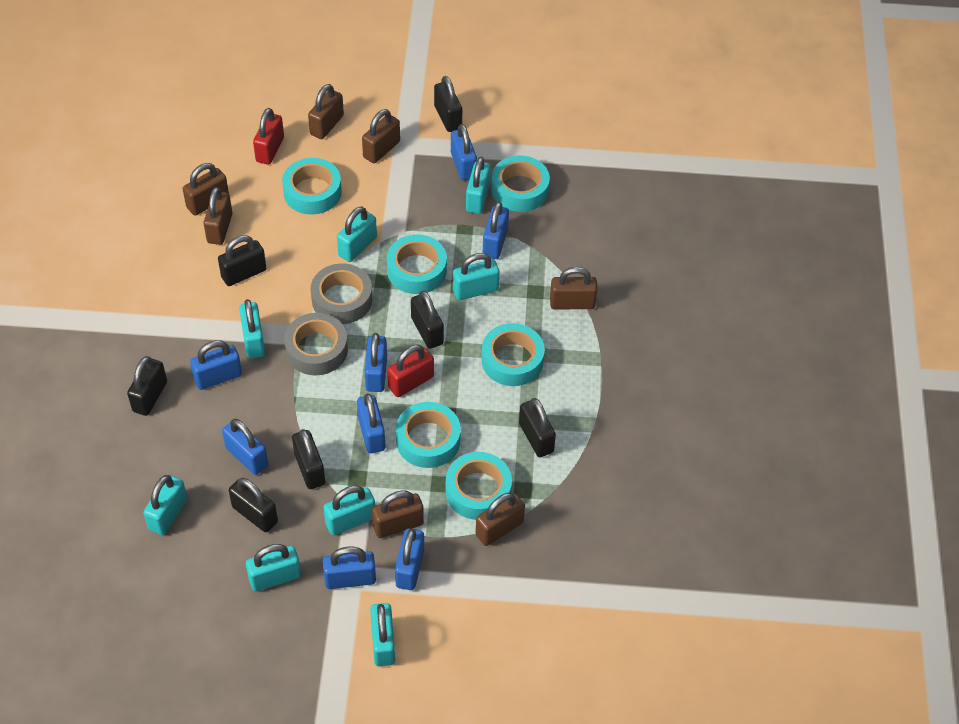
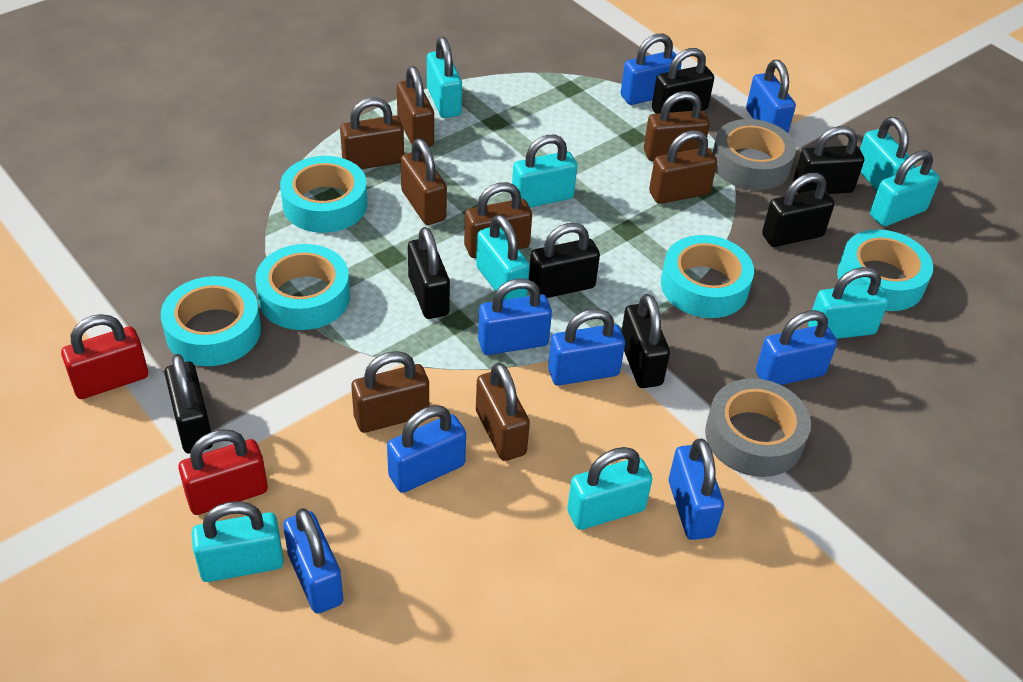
brown padlock: 7 -> 8
turquoise tape: 6 -> 5

